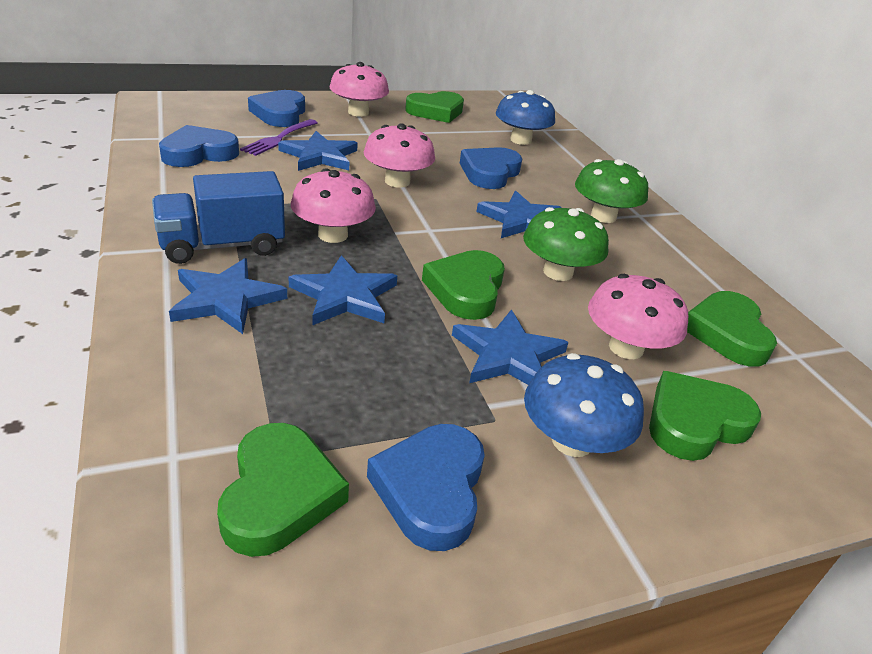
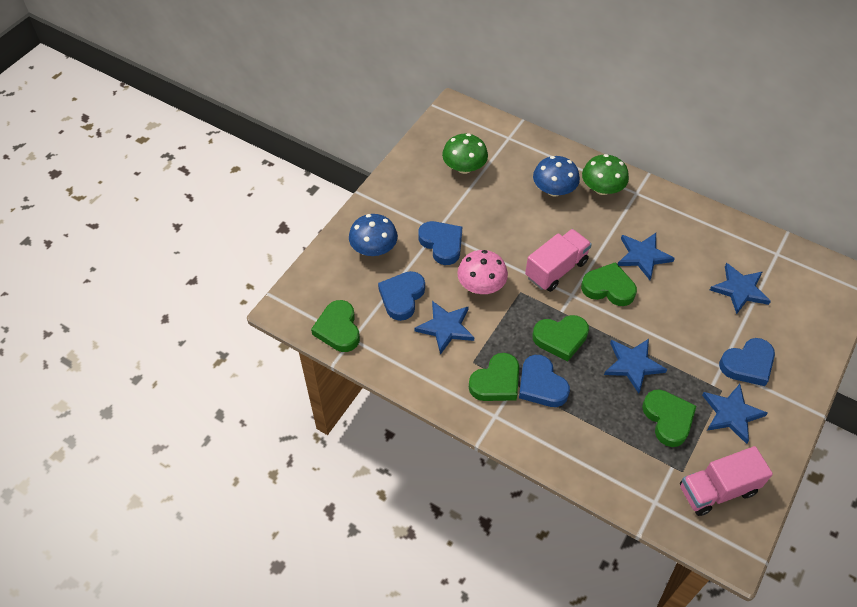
blue truck: 1 -> 0
pink mushroom: 4 -> 1
pink truck: 0 -> 2
purple fork: 1 -> 0

